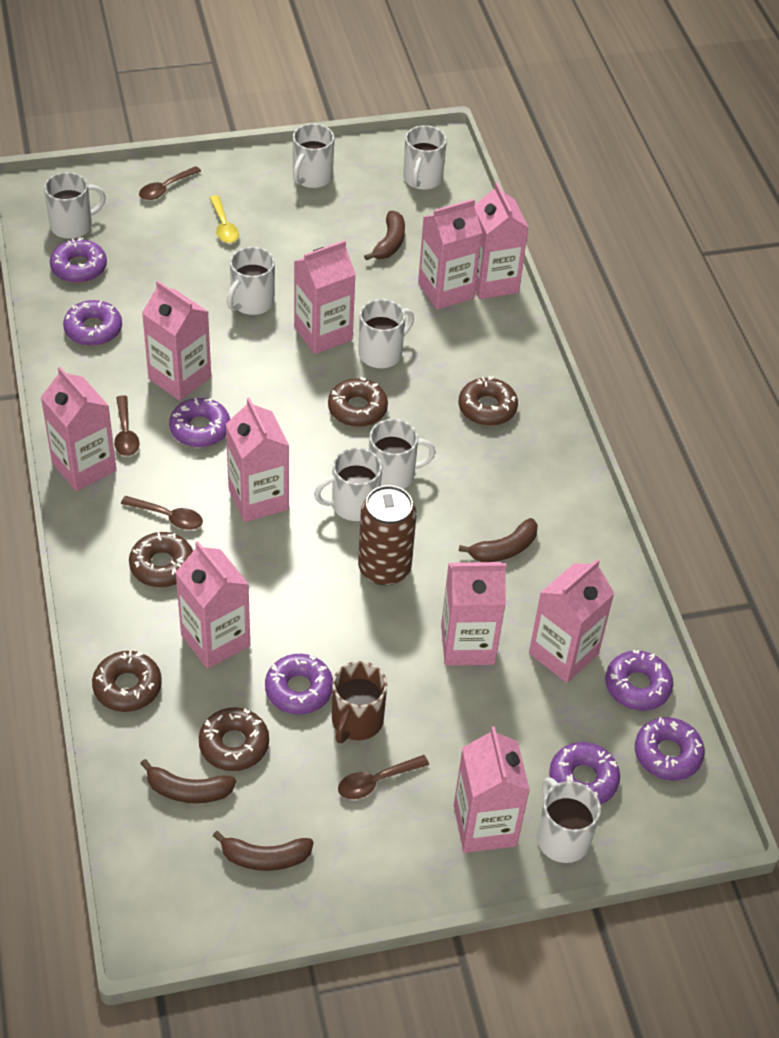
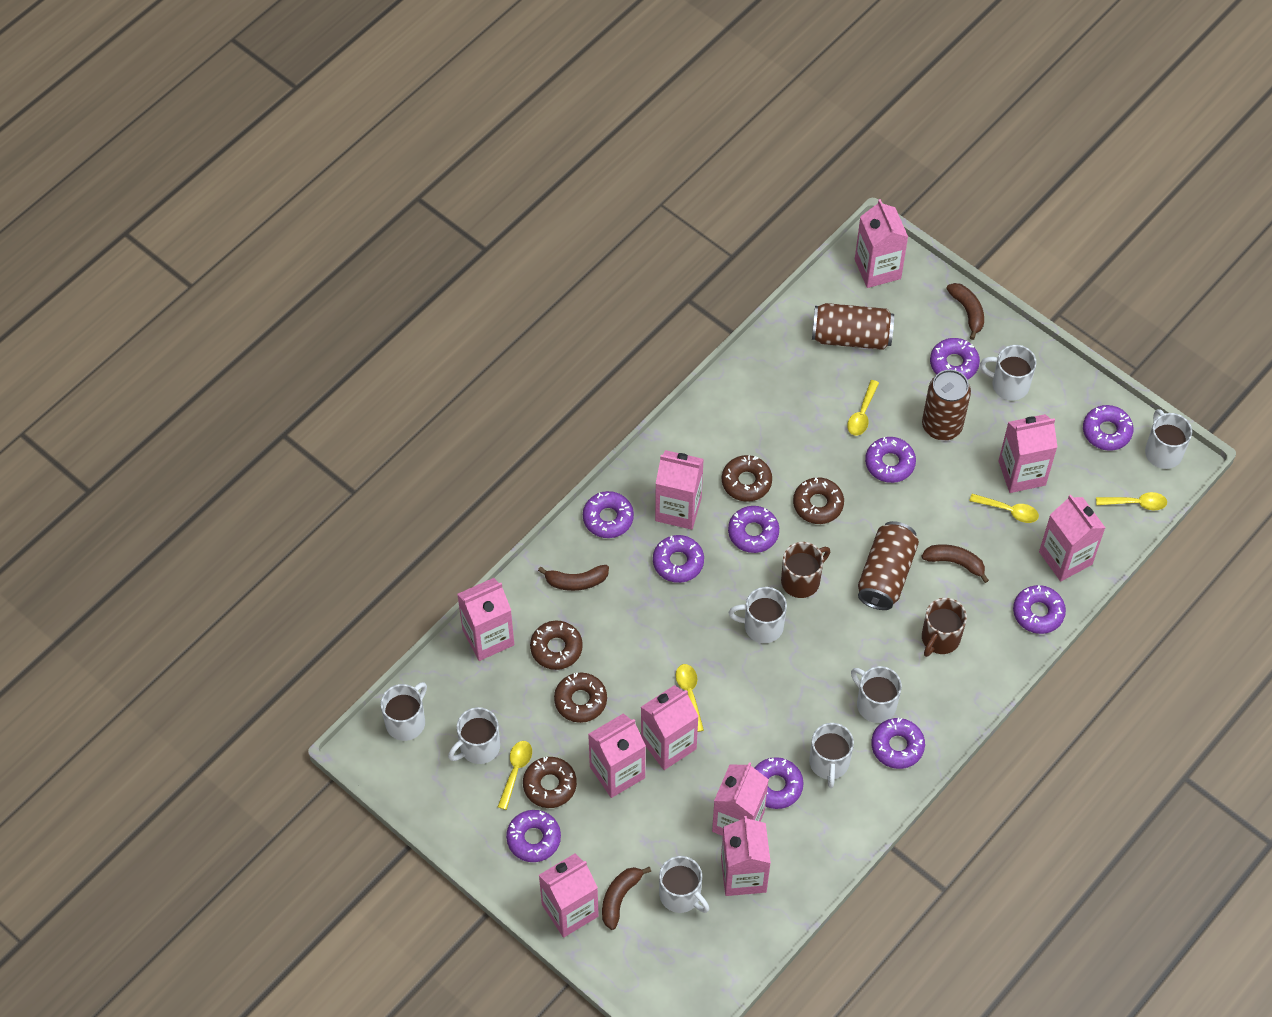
brown can: 1 -> 3
brown mug: 1 -> 2
brown spoon: 4 -> 0
purple donut: 7 -> 10
yellow spoon: 1 -> 5

